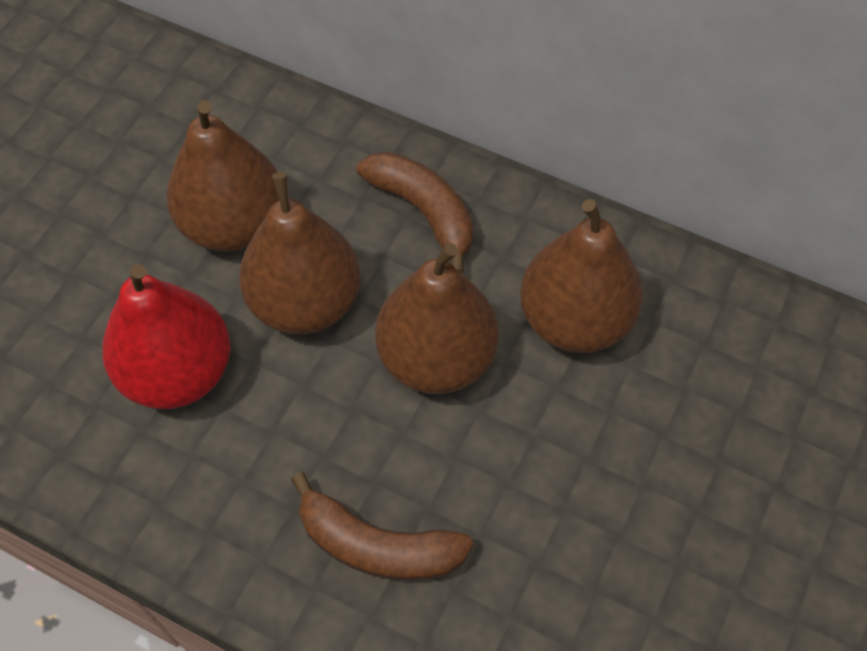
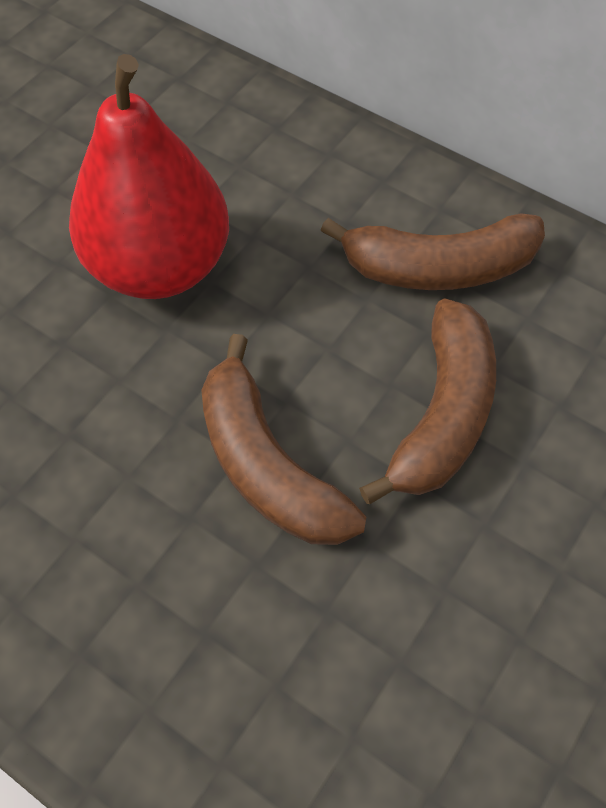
brown banana: 2 -> 3
brown pear: 4 -> 0

